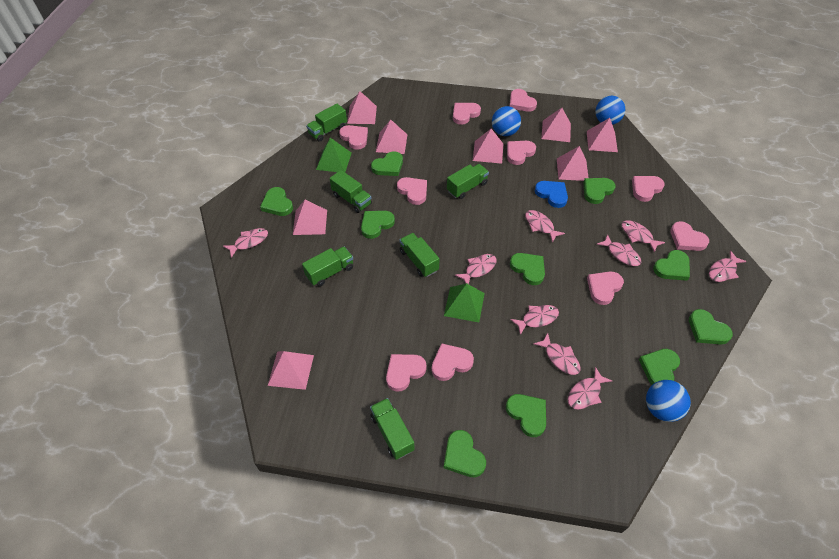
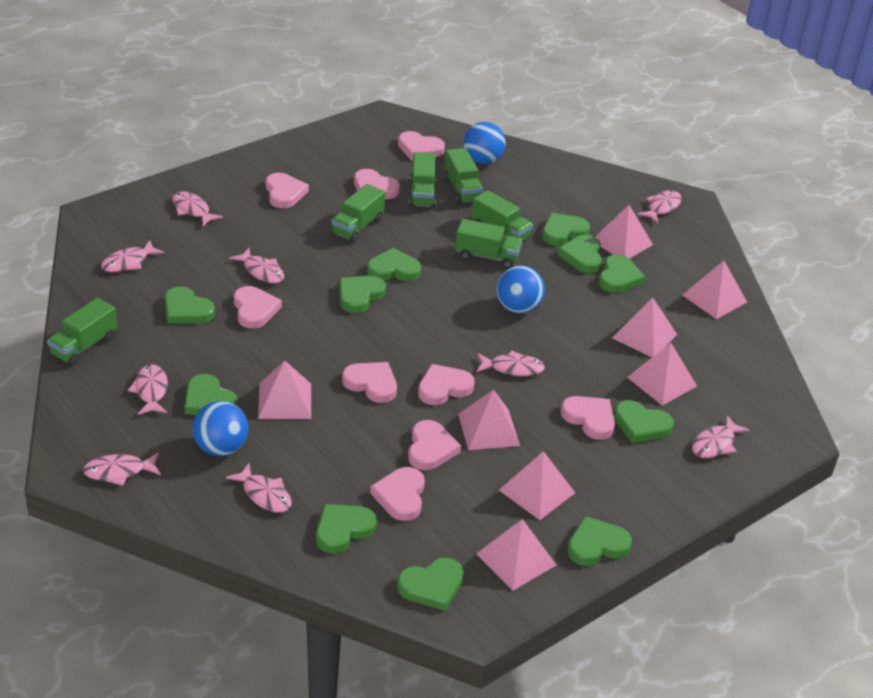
blue heart: 1 -> 0
green heart: 10 -> 11
green pyramid: 2 -> 0
pink heart: 10 -> 9

